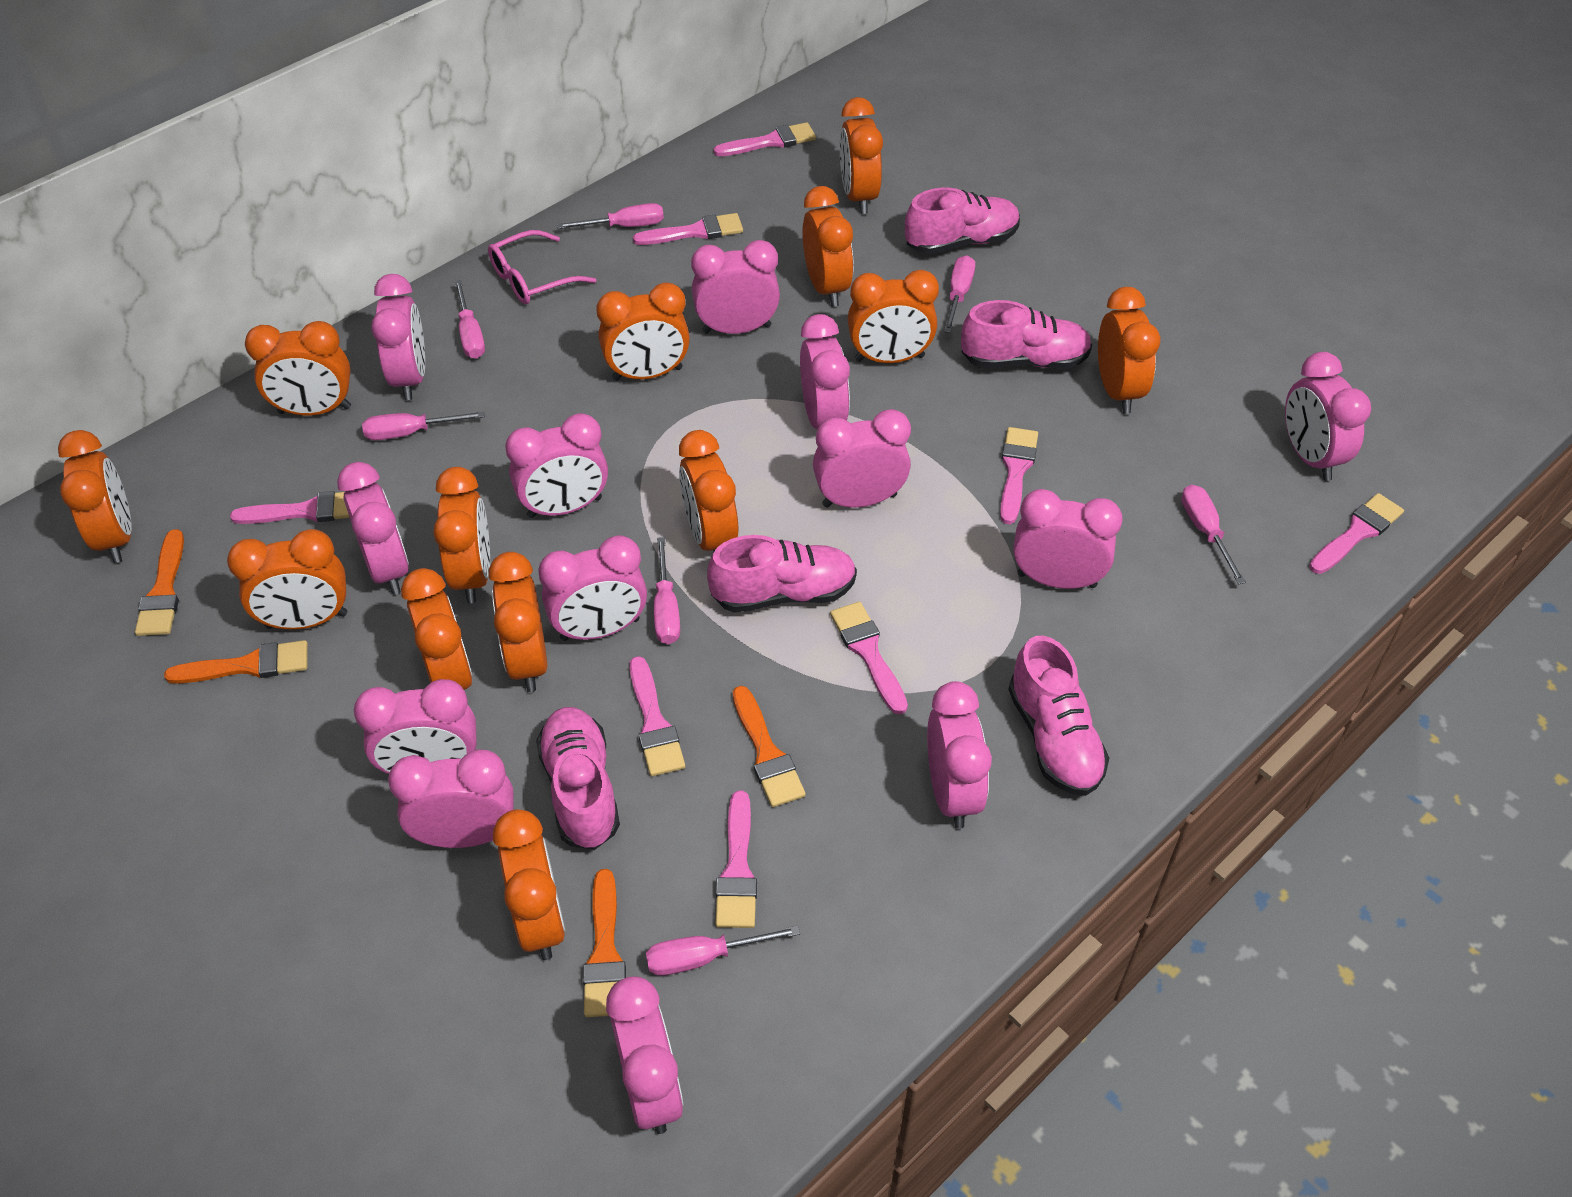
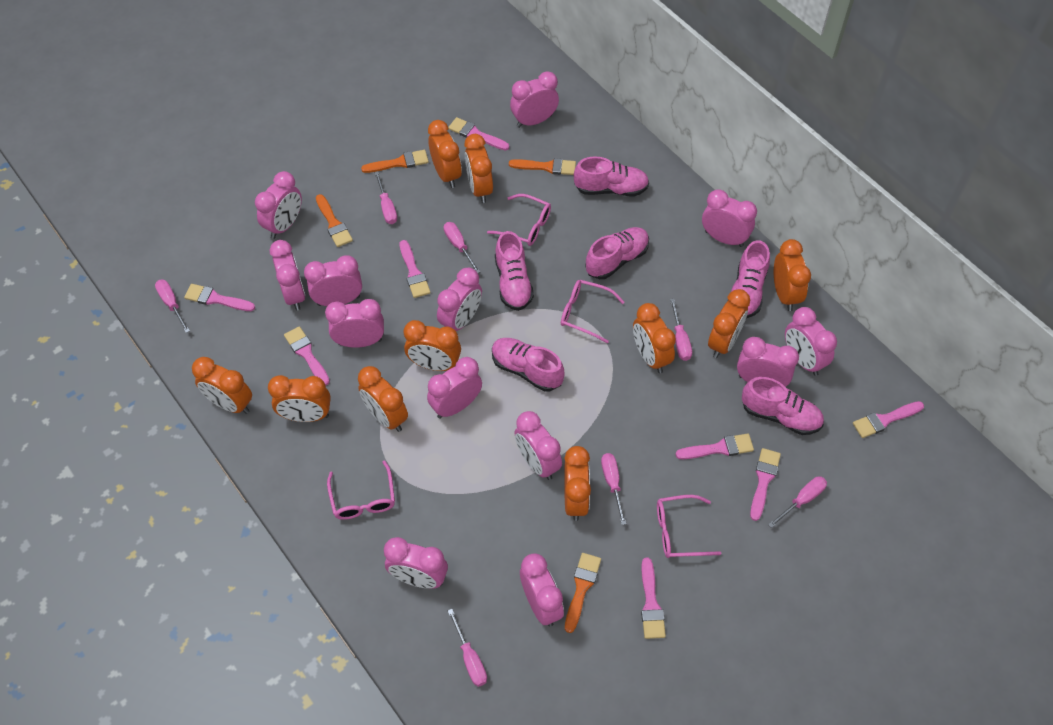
orange clock: 13 -> 10
pink glasses: 1 -> 4
pink shoe: 5 -> 6

